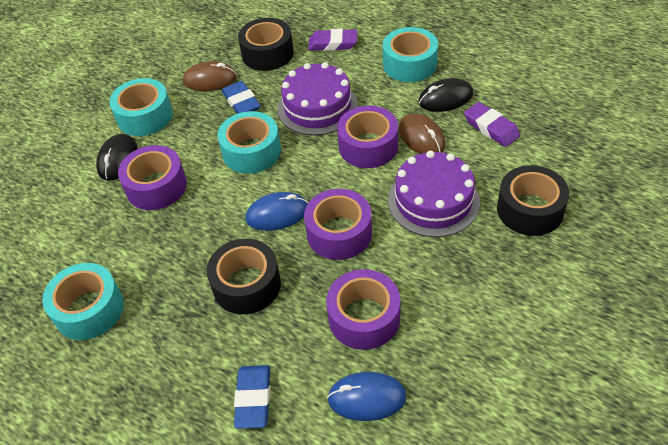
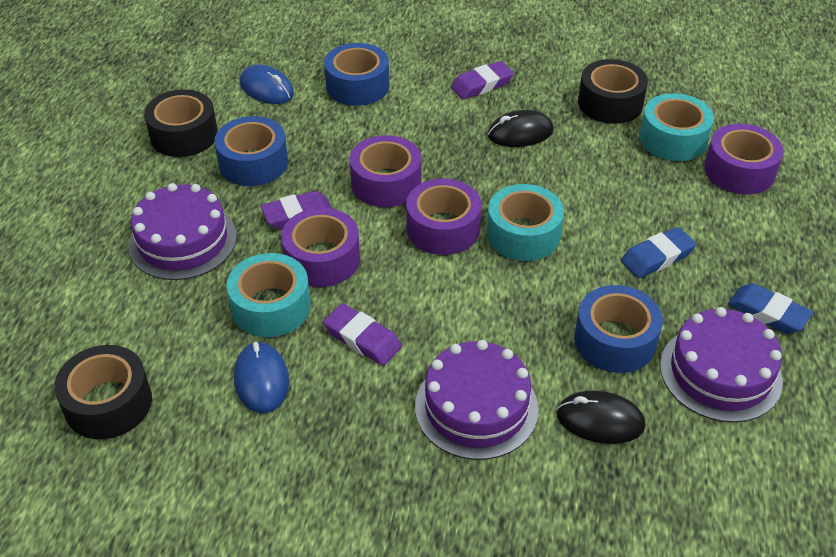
blue tape: 0 -> 3
brown mouse: 2 -> 0
purple cake: 2 -> 3
purple eraser: 2 -> 3
turquoise tape: 4 -> 3

